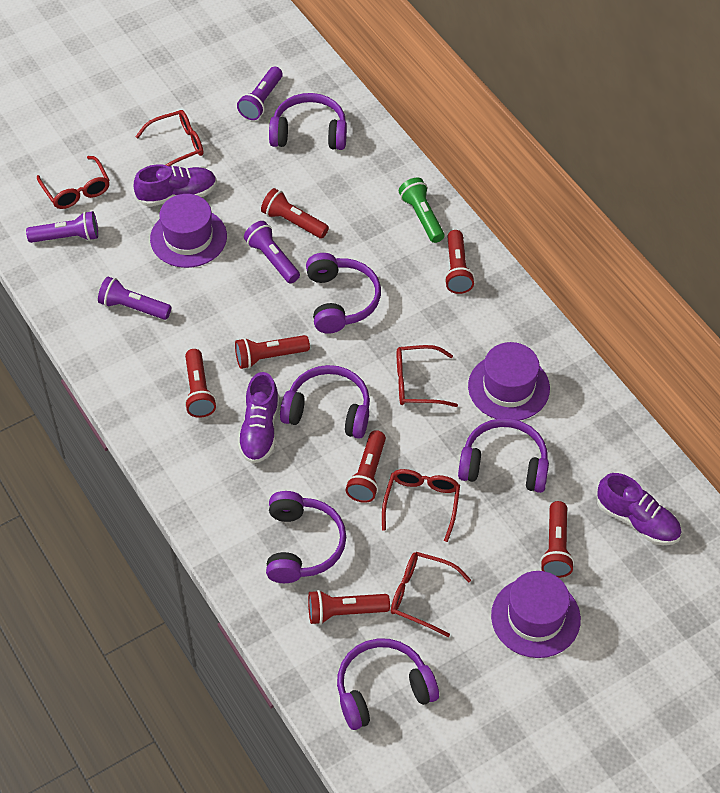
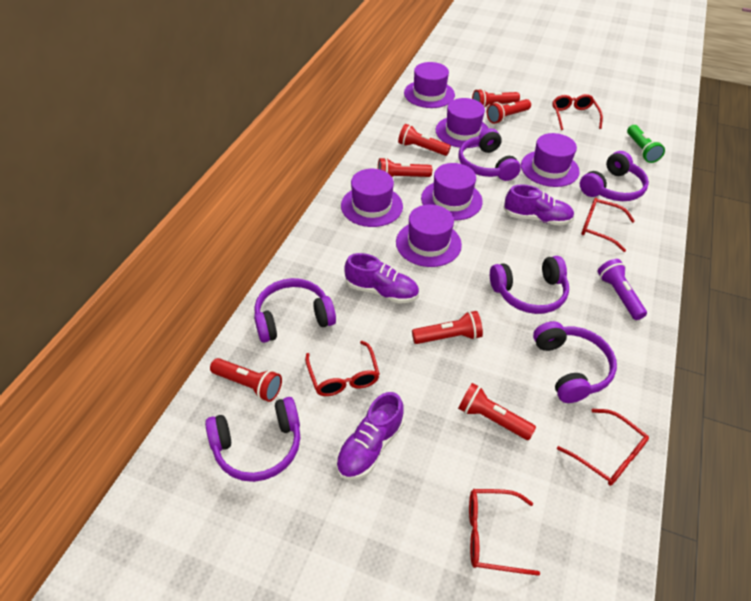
purple flashlight: 4 -> 1
purple hat: 3 -> 6

